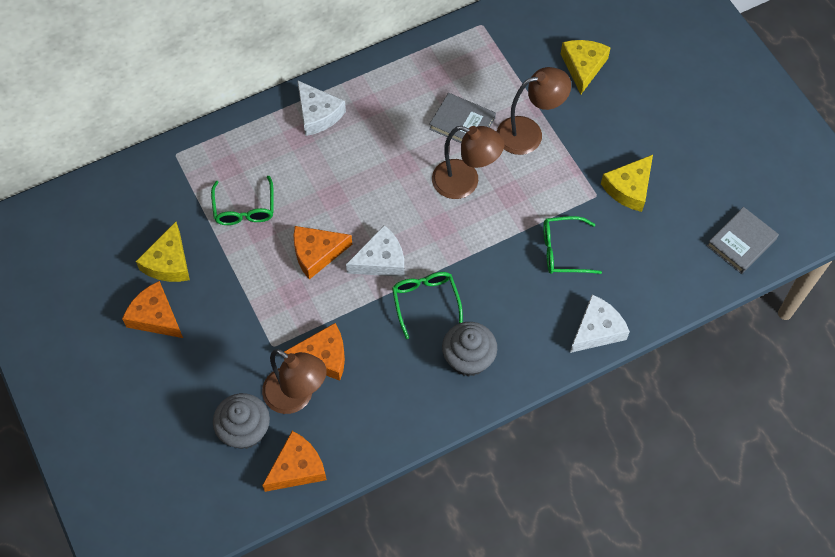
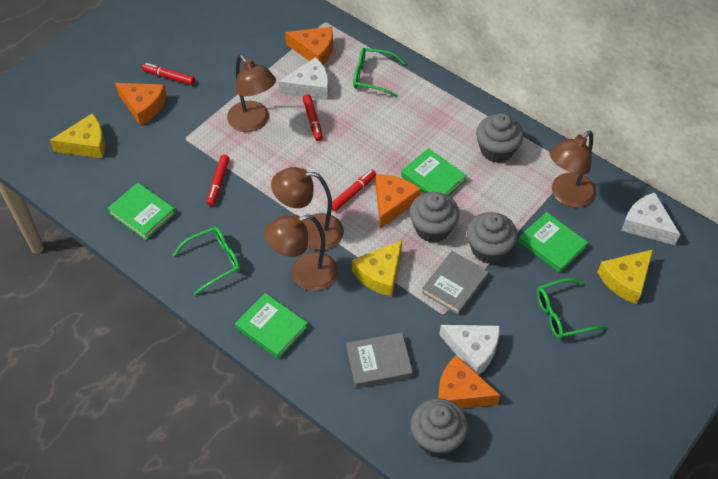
brown lamp: 3 -> 4
green book: 0 -> 4
grey cupcake: 2 -> 4
red marker: 0 -> 4

